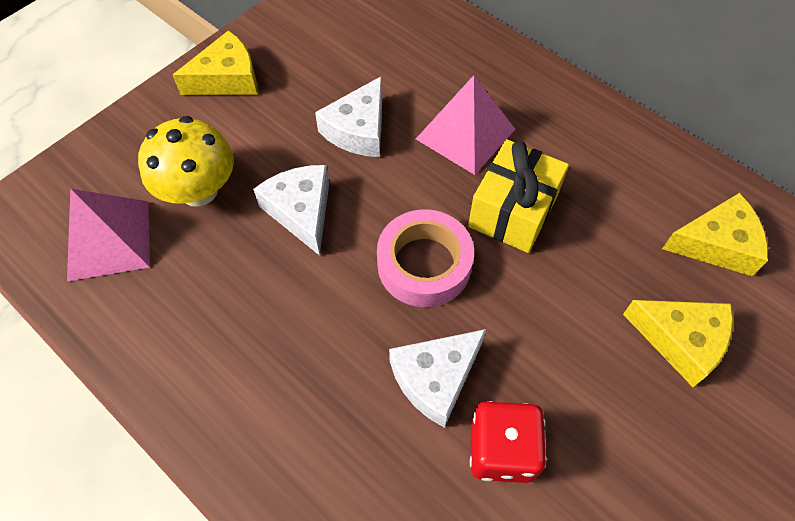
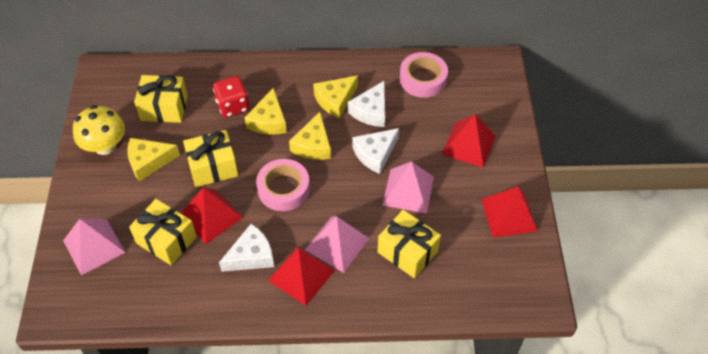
pink pyramid: 2 -> 3
pink tape: 1 -> 2
red pyramid: 0 -> 4
yellow cheese: 3 -> 4
yellow gift: 1 -> 4

